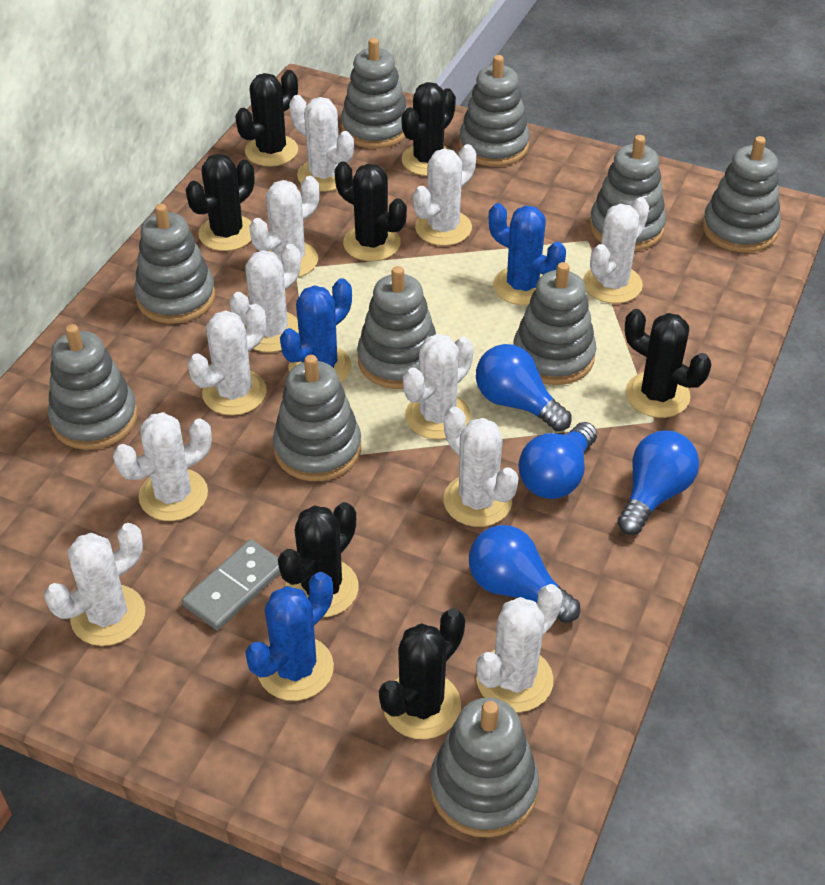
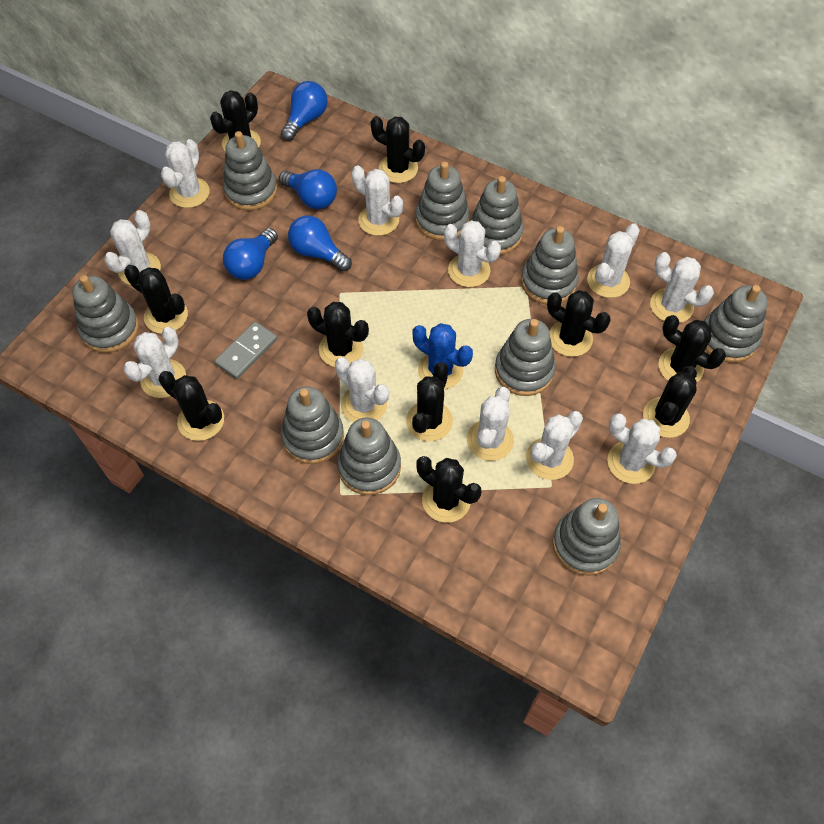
black cactus: 7 -> 10
blue cactus: 3 -> 1

